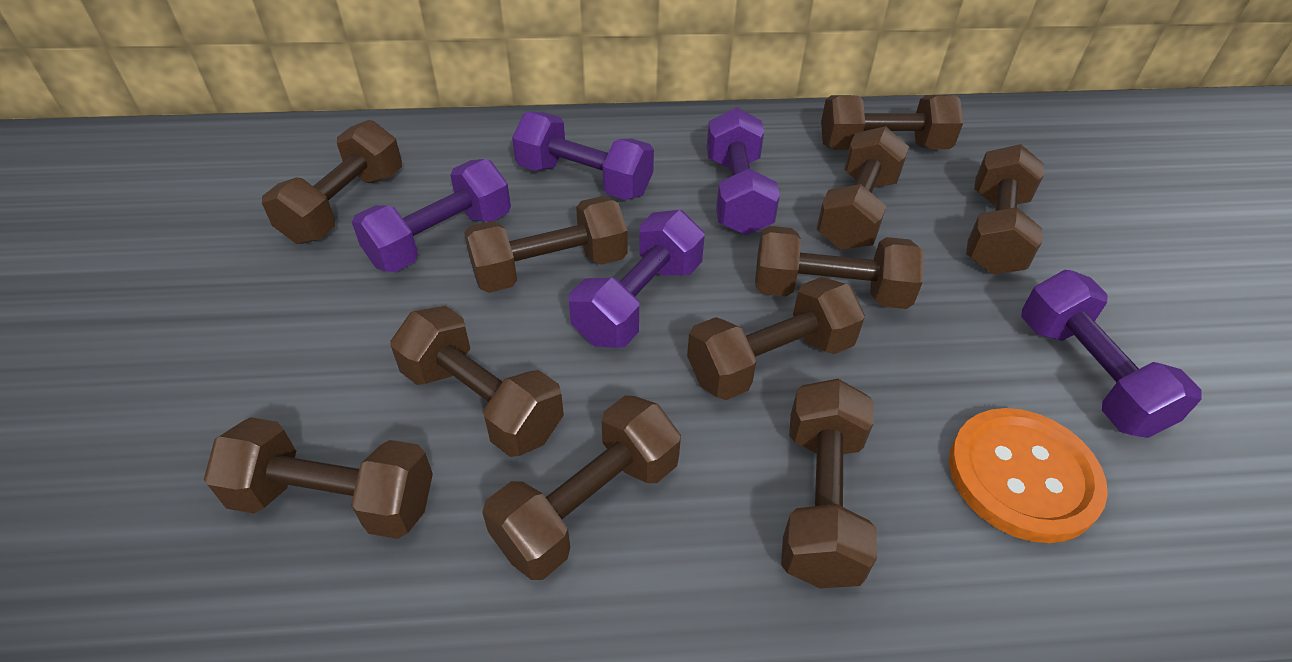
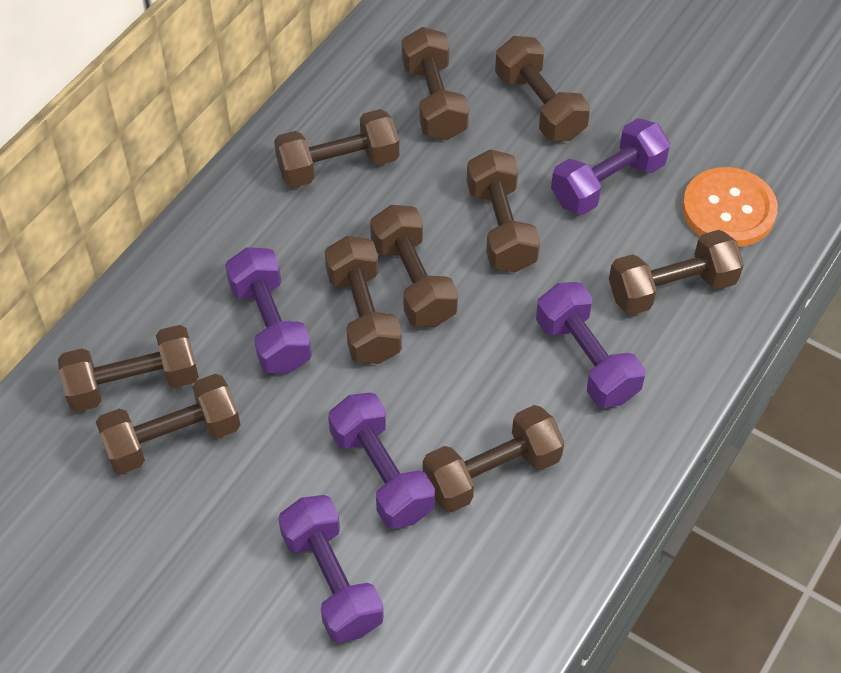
brown dumbbell: 11 -> 10

